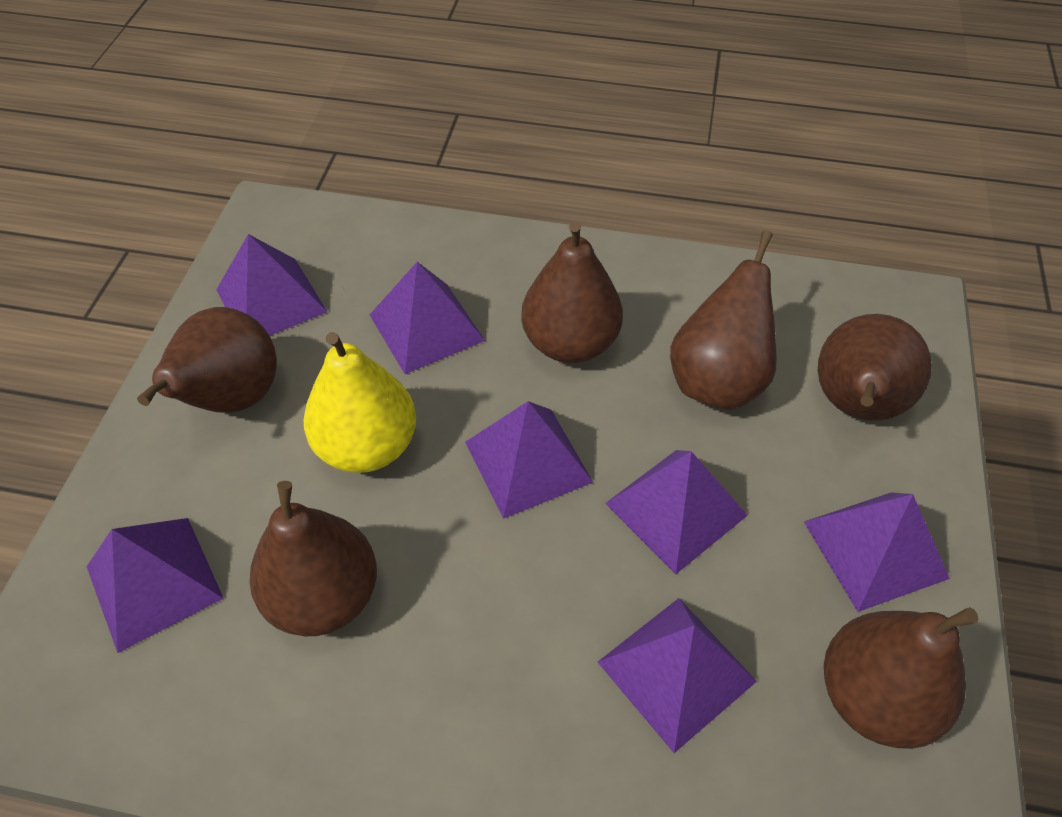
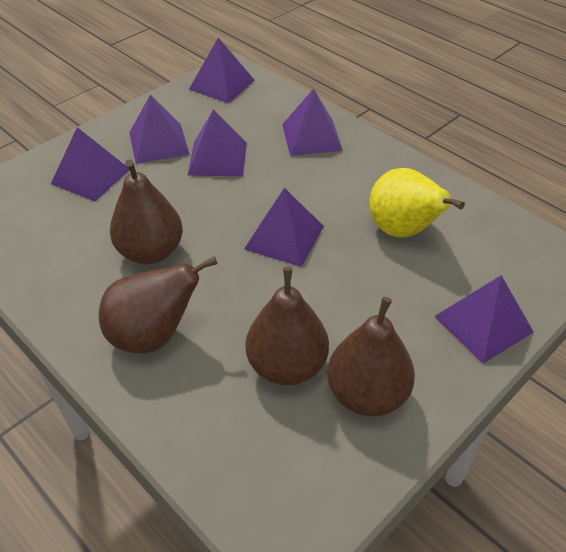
brown pear: 6 -> 4

